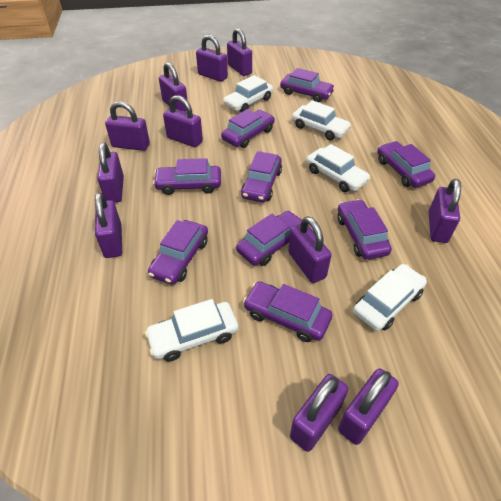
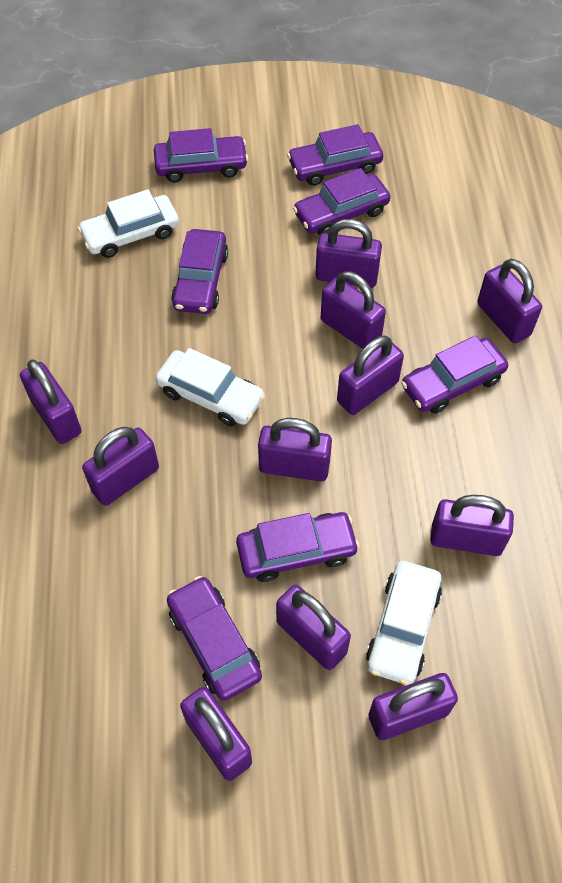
purple car: 9 -> 7
white car: 5 -> 3

